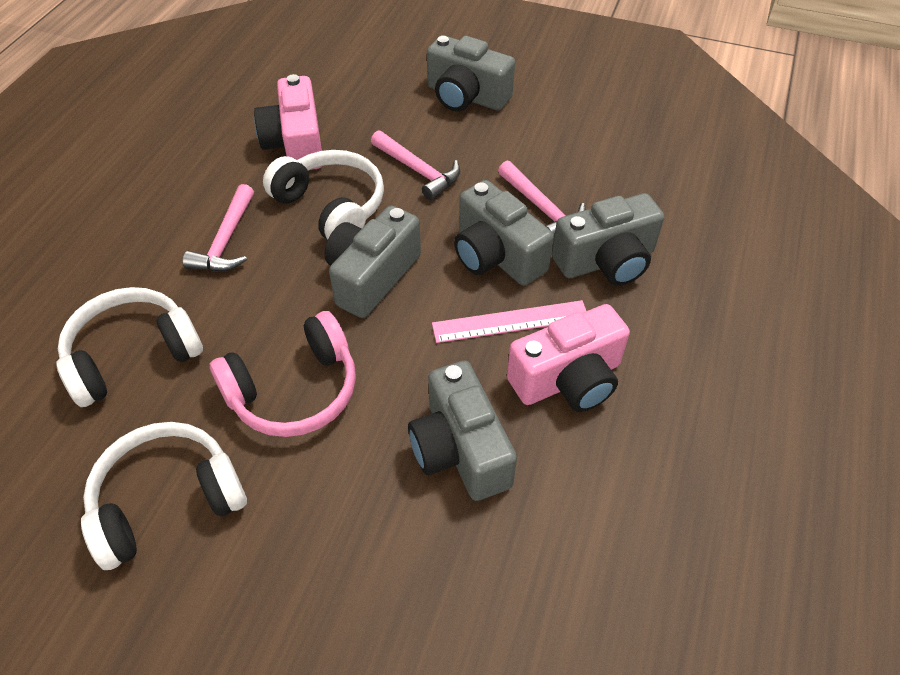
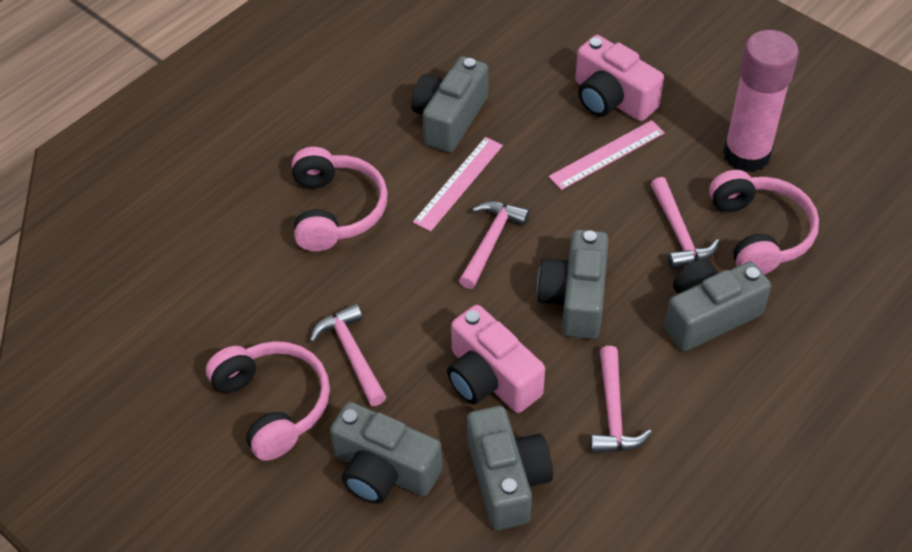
pink glue stick: 0 -> 1
pink hammer: 3 -> 4
pink headphones: 1 -> 3
pink ruler: 1 -> 2
white headphones: 3 -> 0

